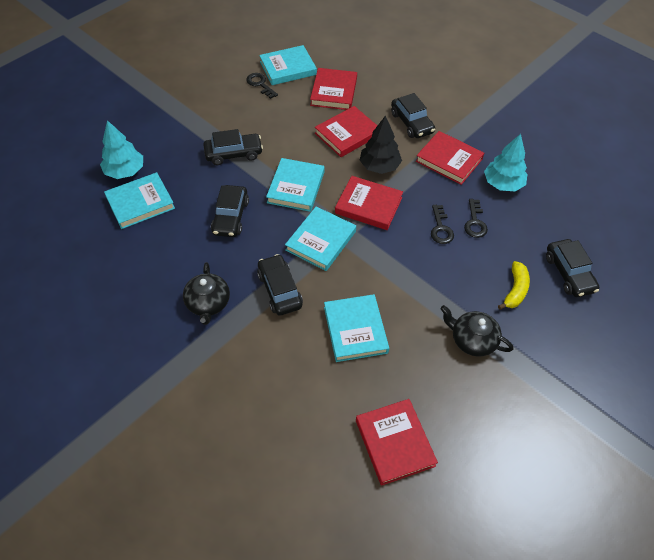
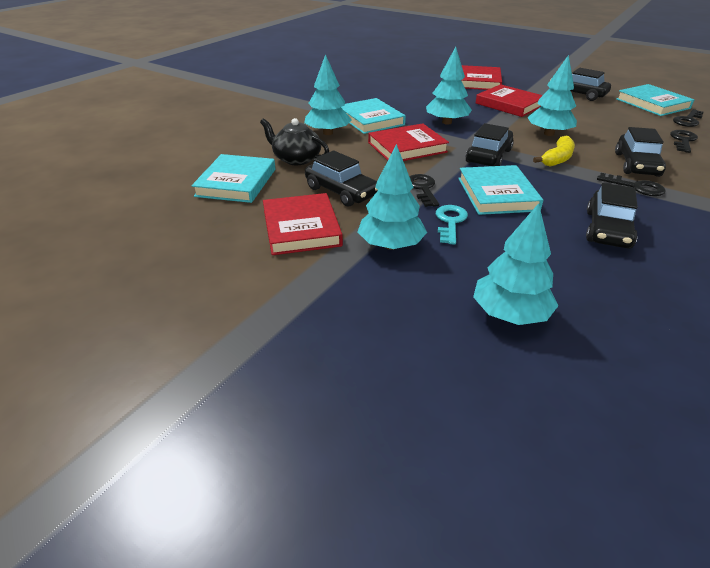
black key: 3 -> 4
black teapot: 2 -> 1
black tree: 1 -> 0
red book: 5 -> 4
turquoise book: 5 -> 4
turquoise key: 0 -> 1
turquoise tree: 2 -> 5

